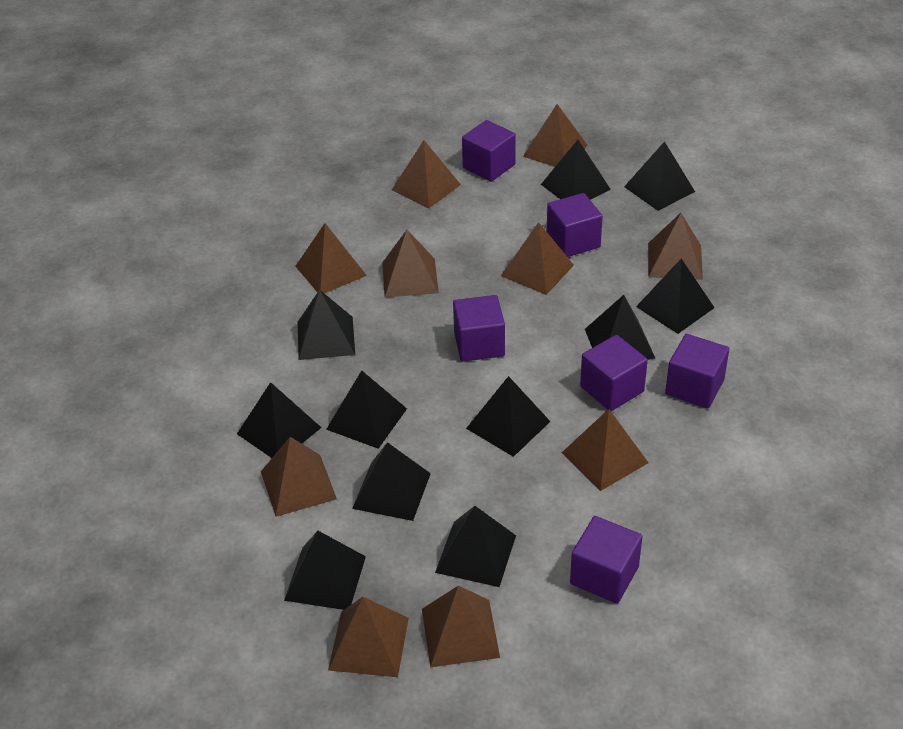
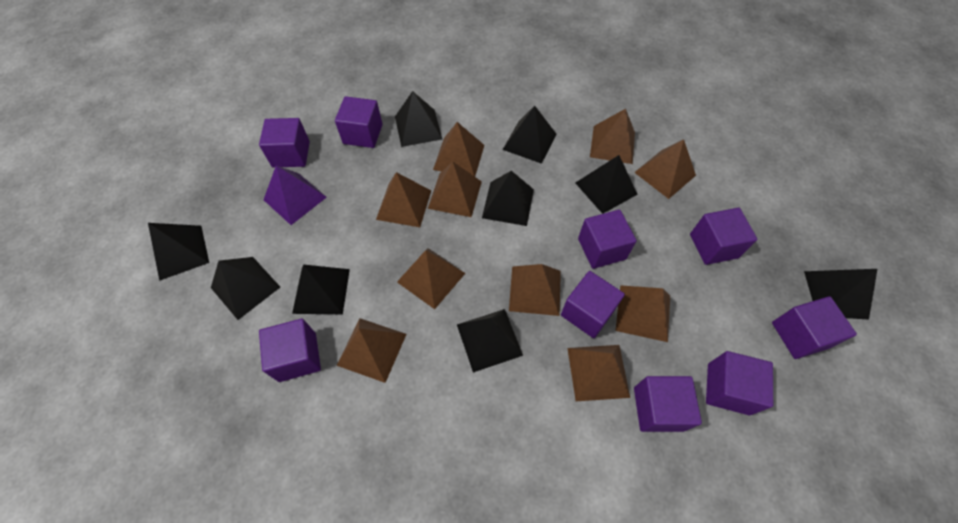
black pyramid: 11 -> 9
purple cube: 6 -> 9
purple pyramid: 0 -> 1

